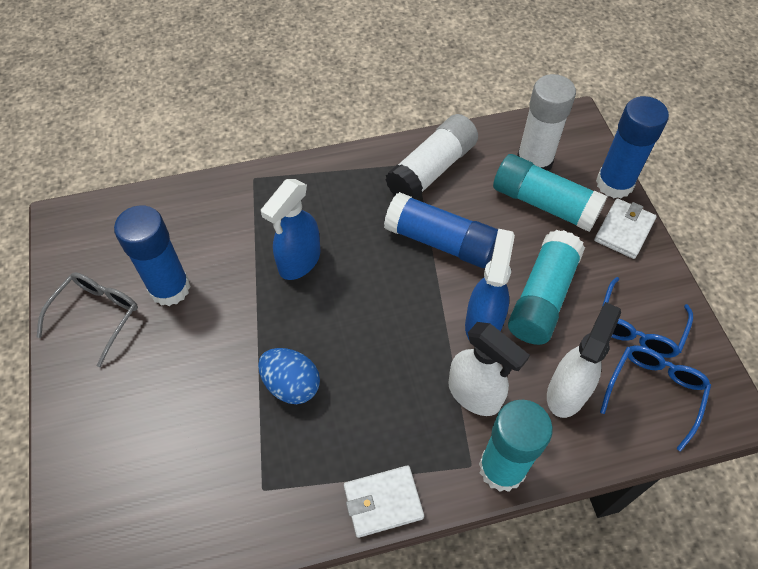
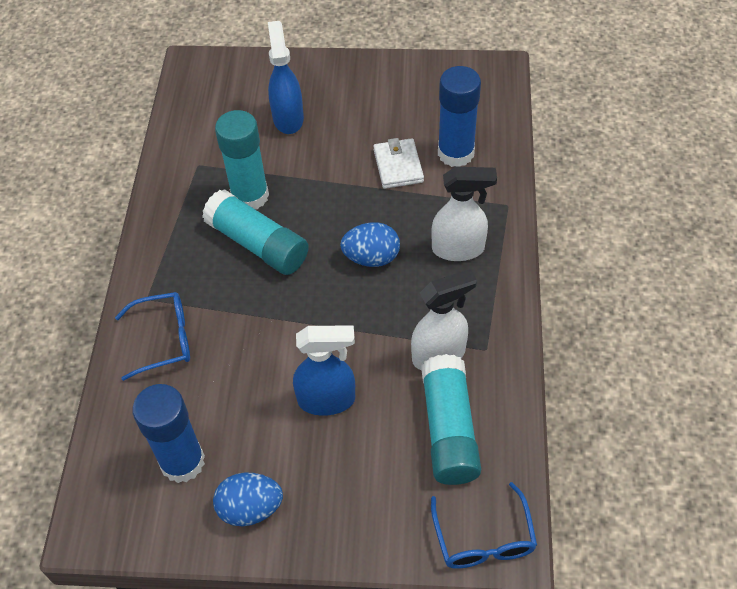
blue egg: 1 -> 2
blue glue stick: 3 -> 2
grey glasses: 1 -> 0
white glue stick: 2 -> 0
white wallet: 2 -> 1

